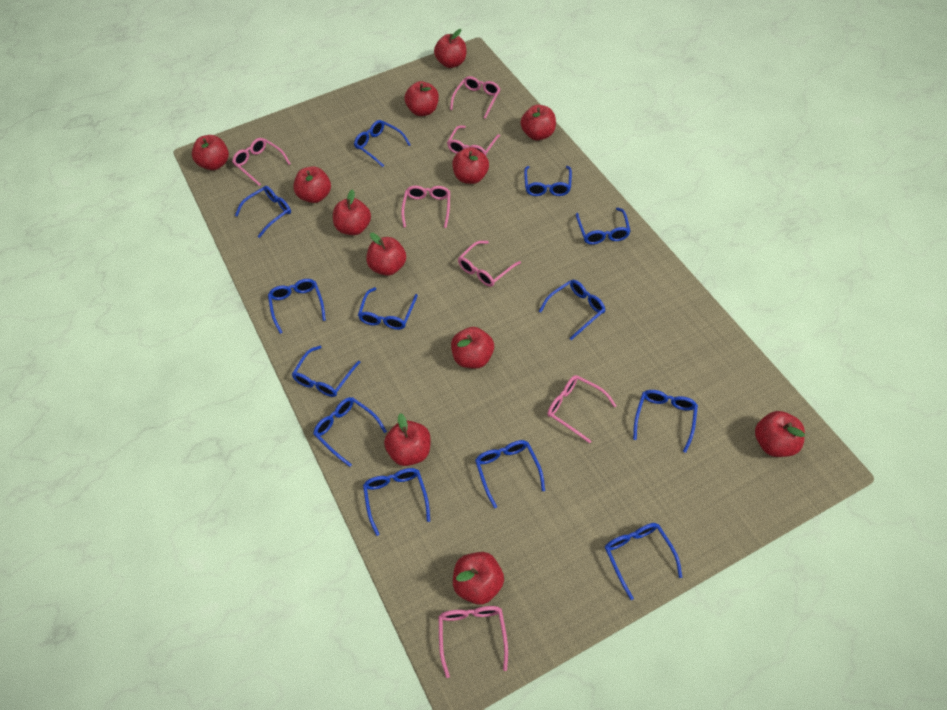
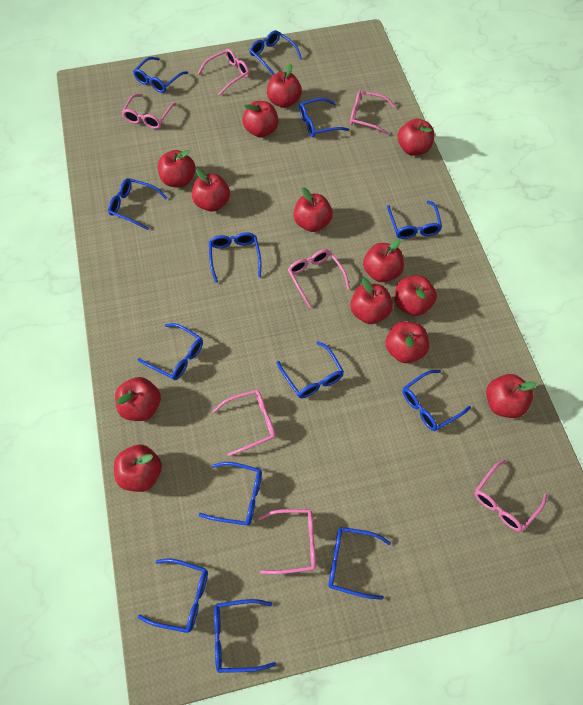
red apple: 12 -> 13

